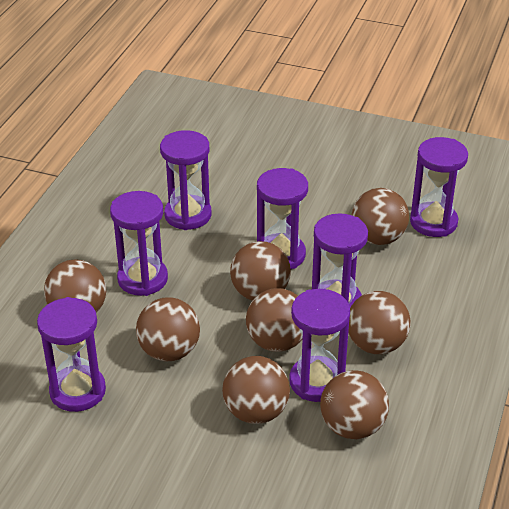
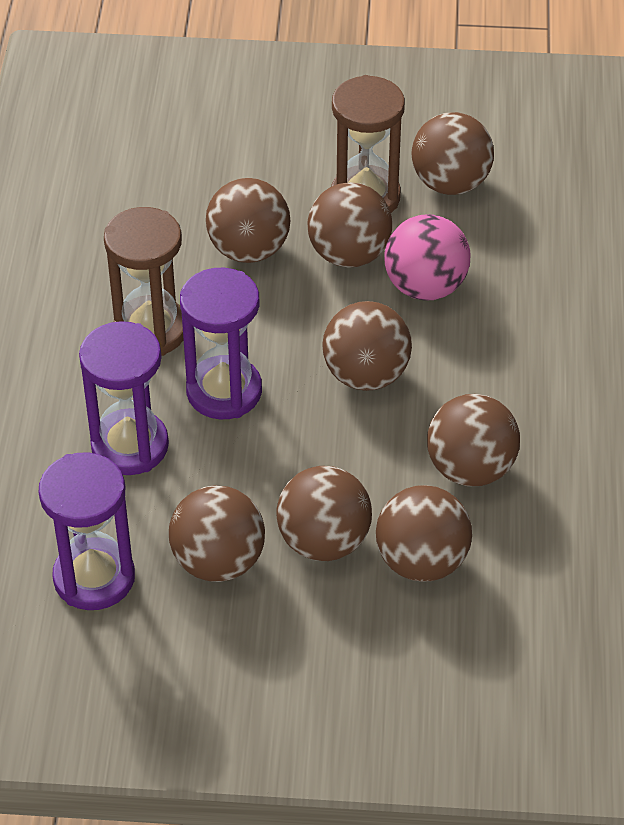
brown hourglass: 0 -> 2
pink ball: 0 -> 1
purple hourglass: 7 -> 3

